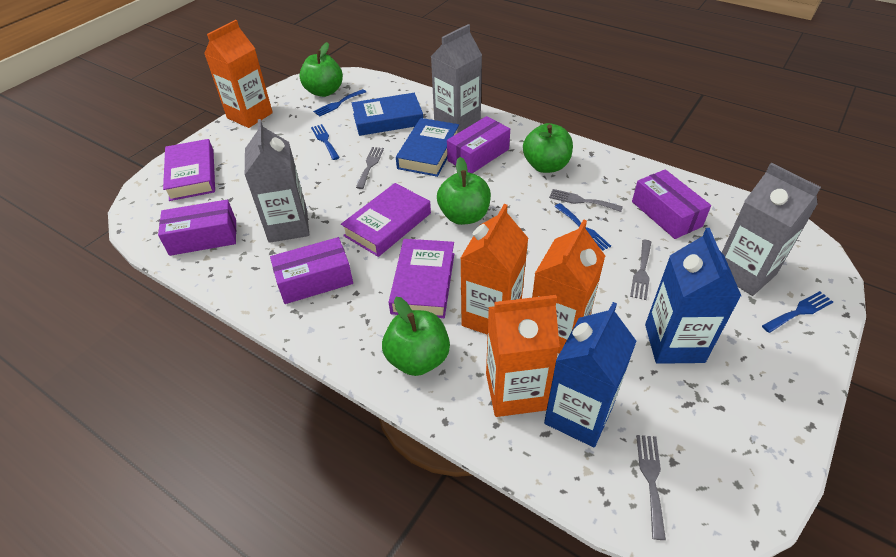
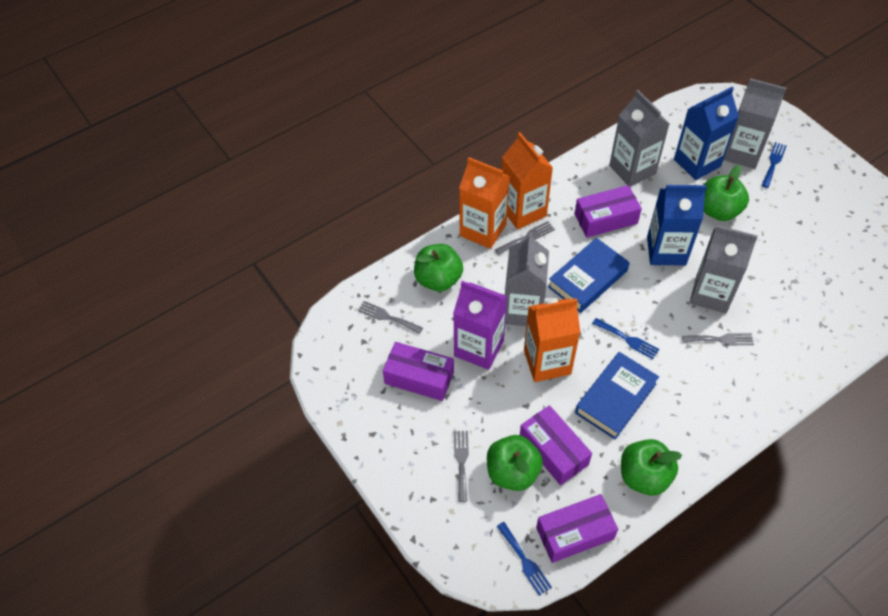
blue fork: 4 -> 3
grey carton: 3 -> 4
orange carton: 4 -> 3
purple book: 3 -> 0
purple carton: 0 -> 1

